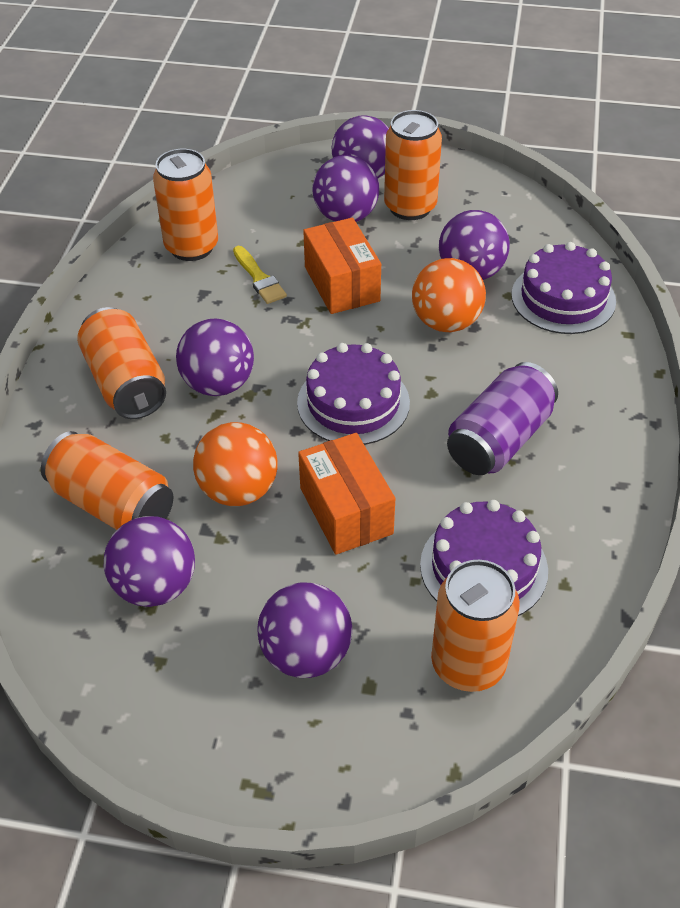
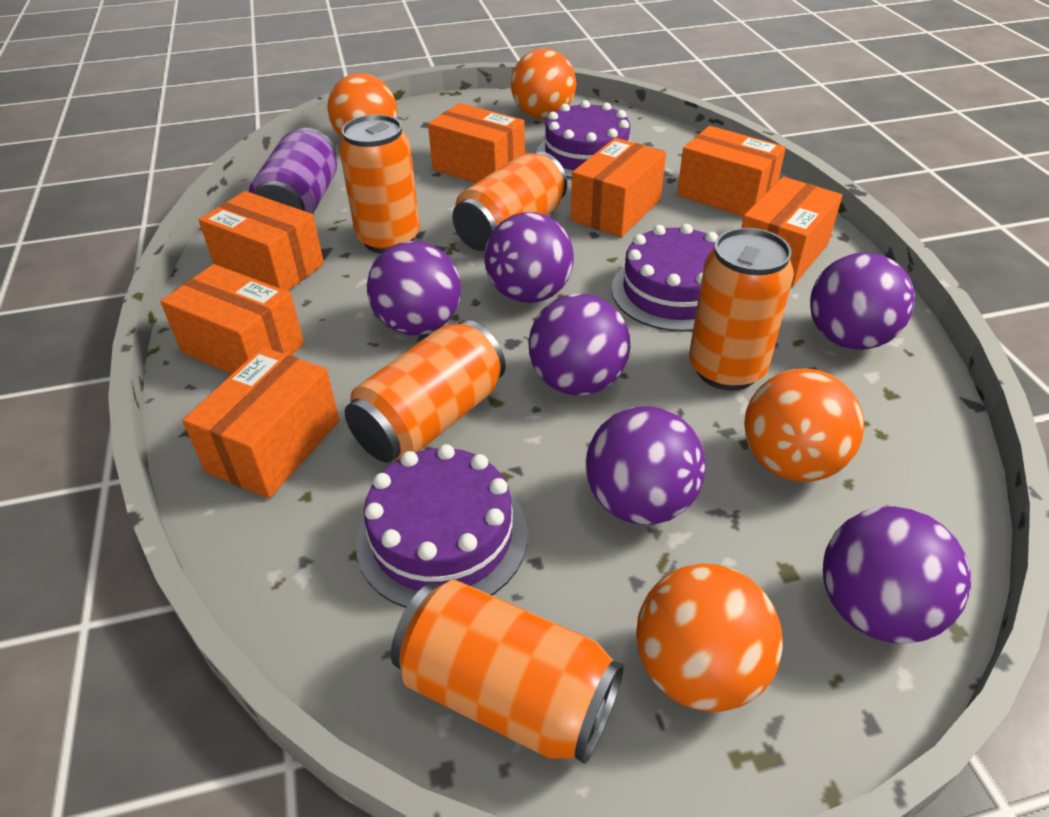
orange ball: 2 -> 4
orange box: 2 -> 7
yellow brush: 1 -> 0

